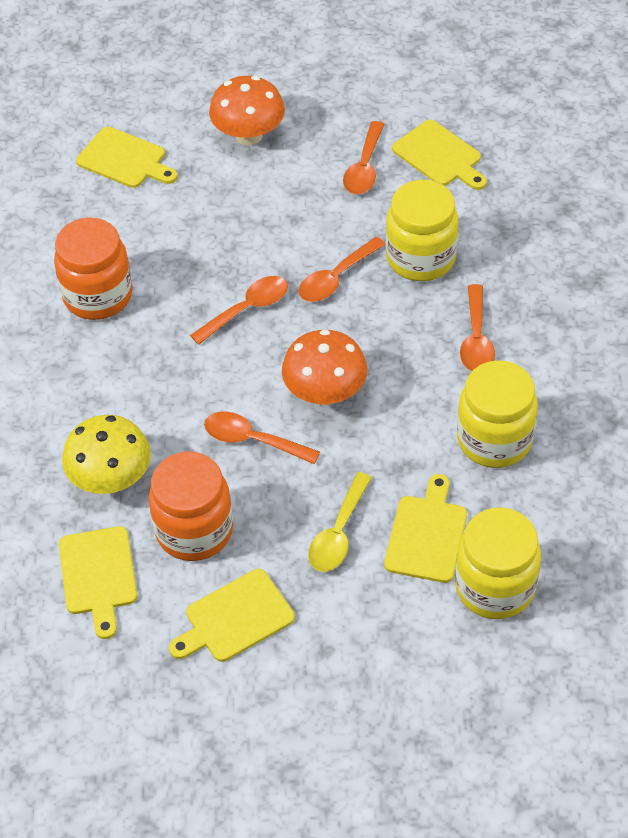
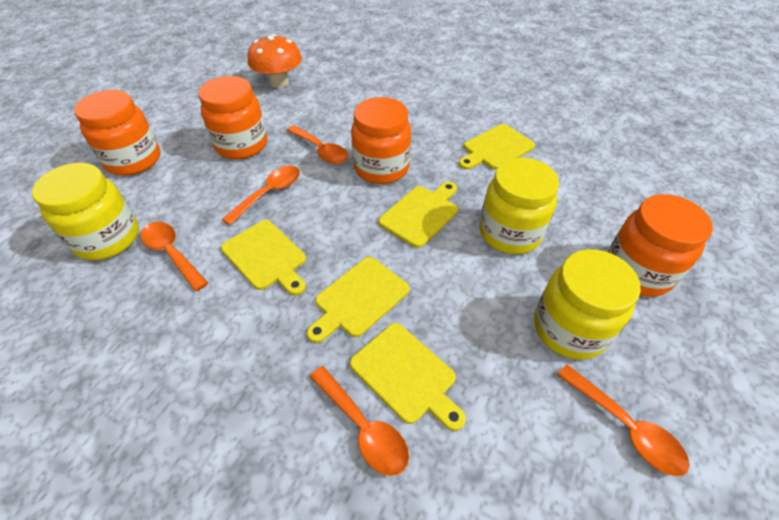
orange jar: 2 -> 4
orange mushroom: 2 -> 1
yellow mushroom: 1 -> 0
yellow spoon: 1 -> 0

